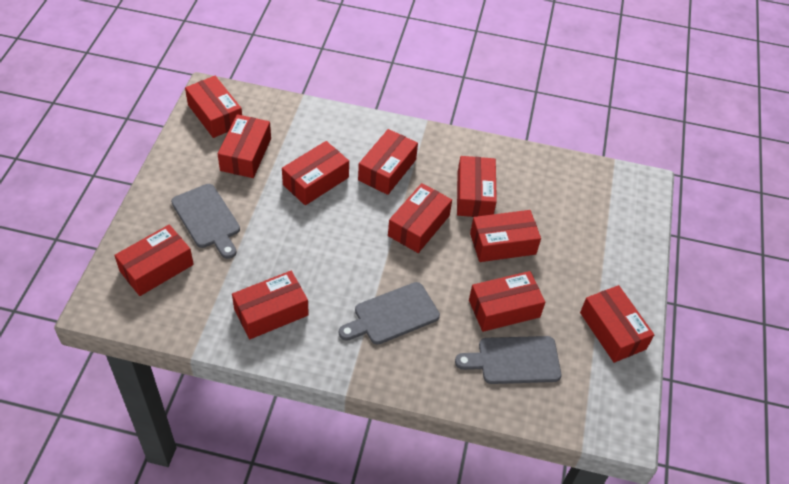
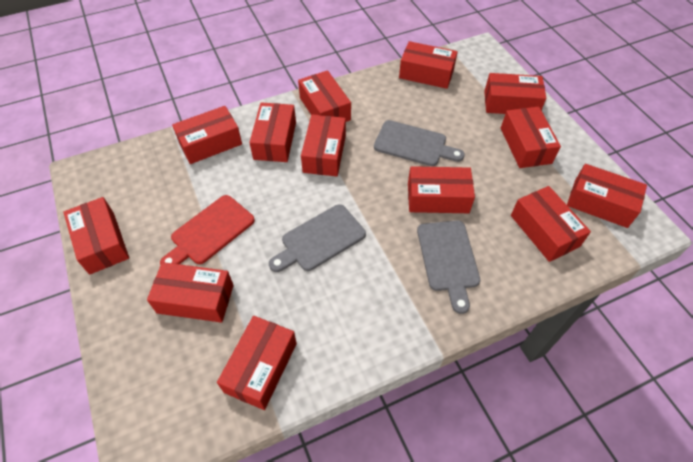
red box: 11 -> 13
red cutting board: 0 -> 1

